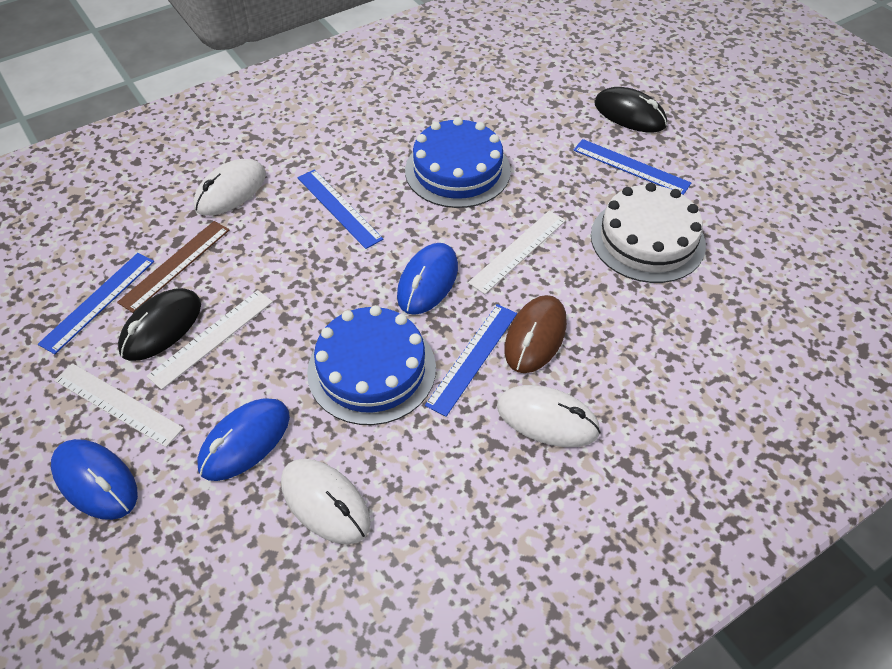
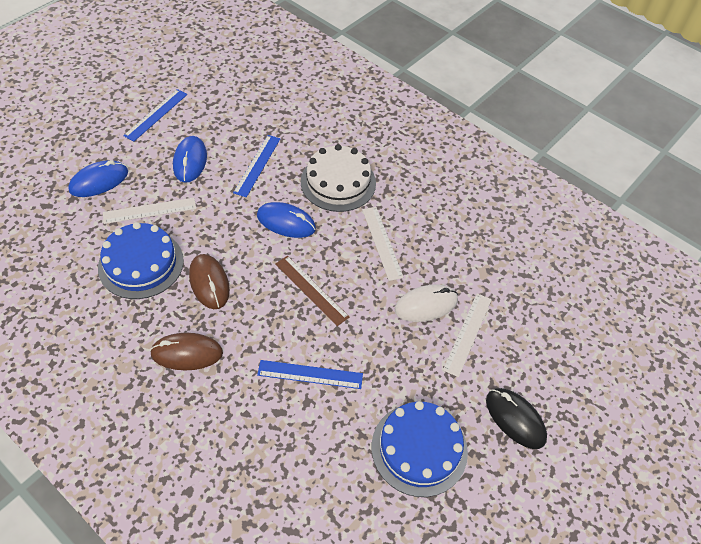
black mouse: 2 -> 1
blue ruler: 4 -> 3
brown mouse: 1 -> 2
white mouse: 3 -> 1

